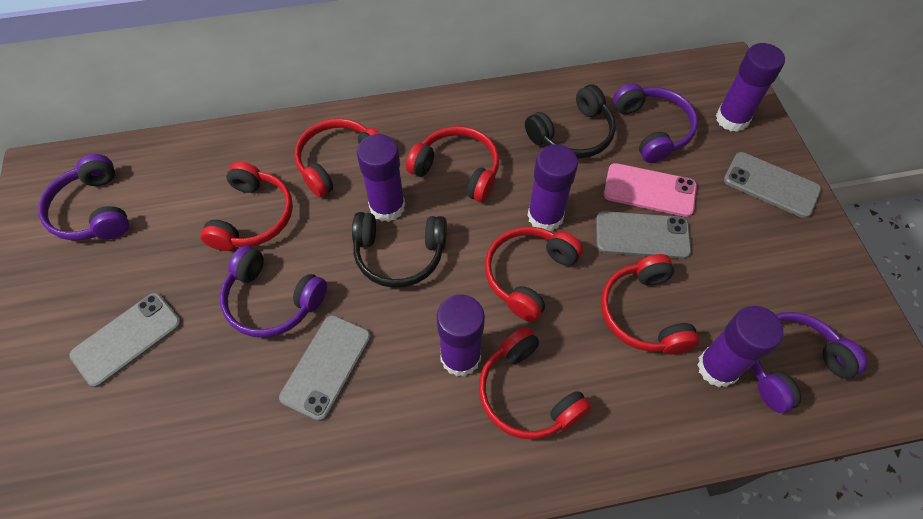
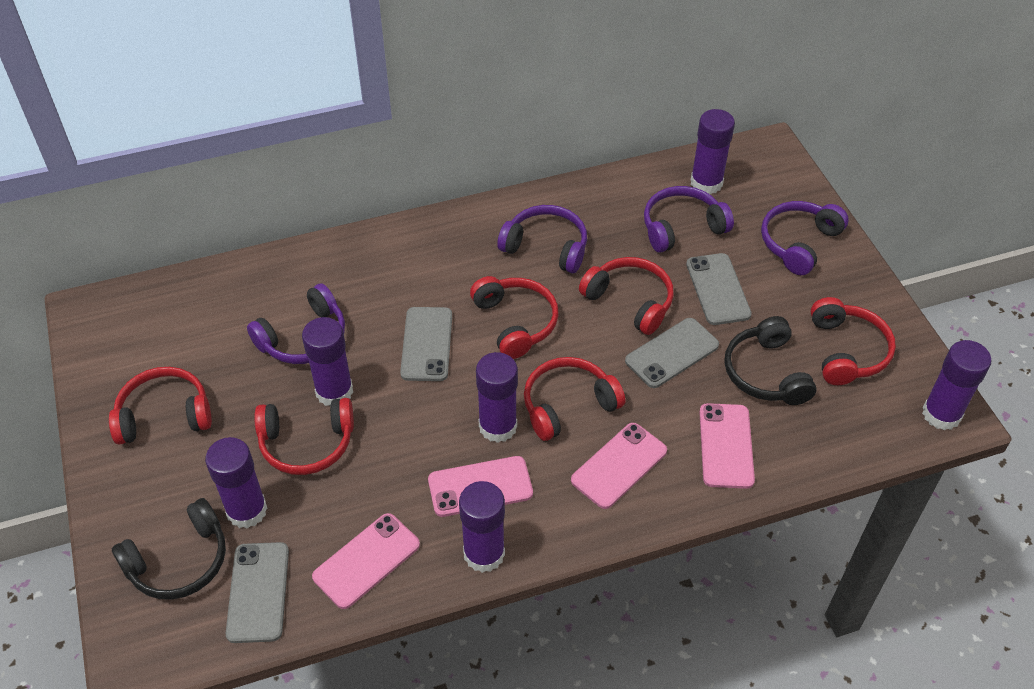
pink phone: 1 -> 4
purple glue stick: 5 -> 6

